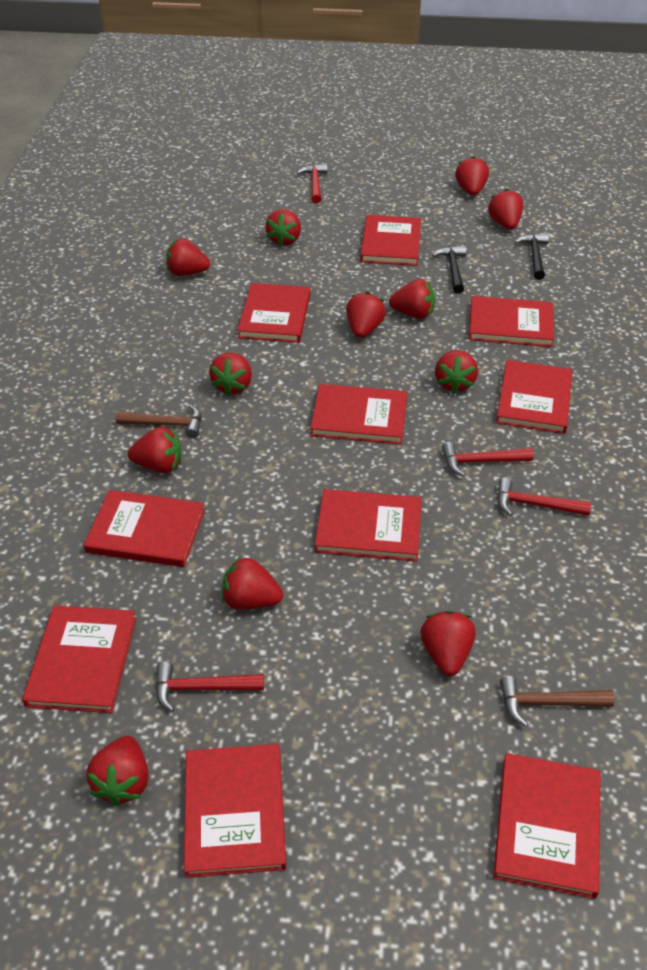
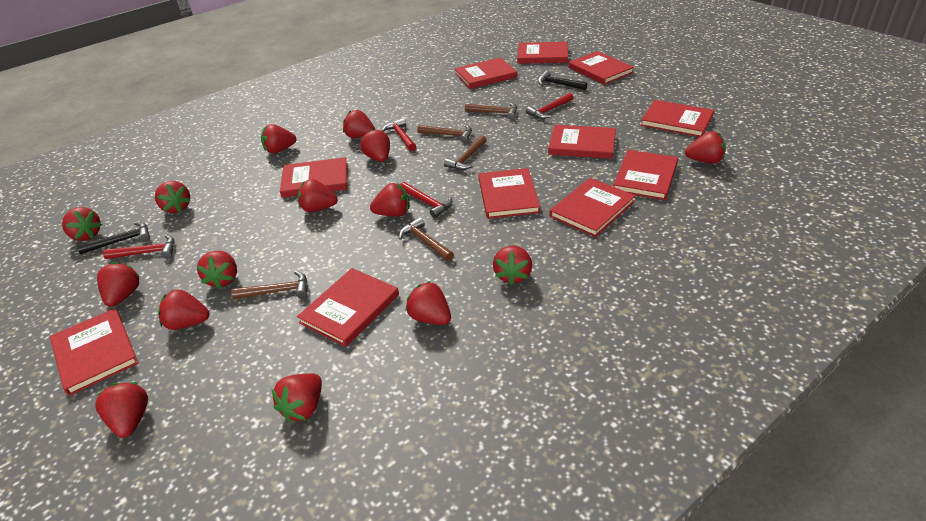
brown hammer: 2 -> 5
red book: 10 -> 11
red strawberry: 12 -> 15

